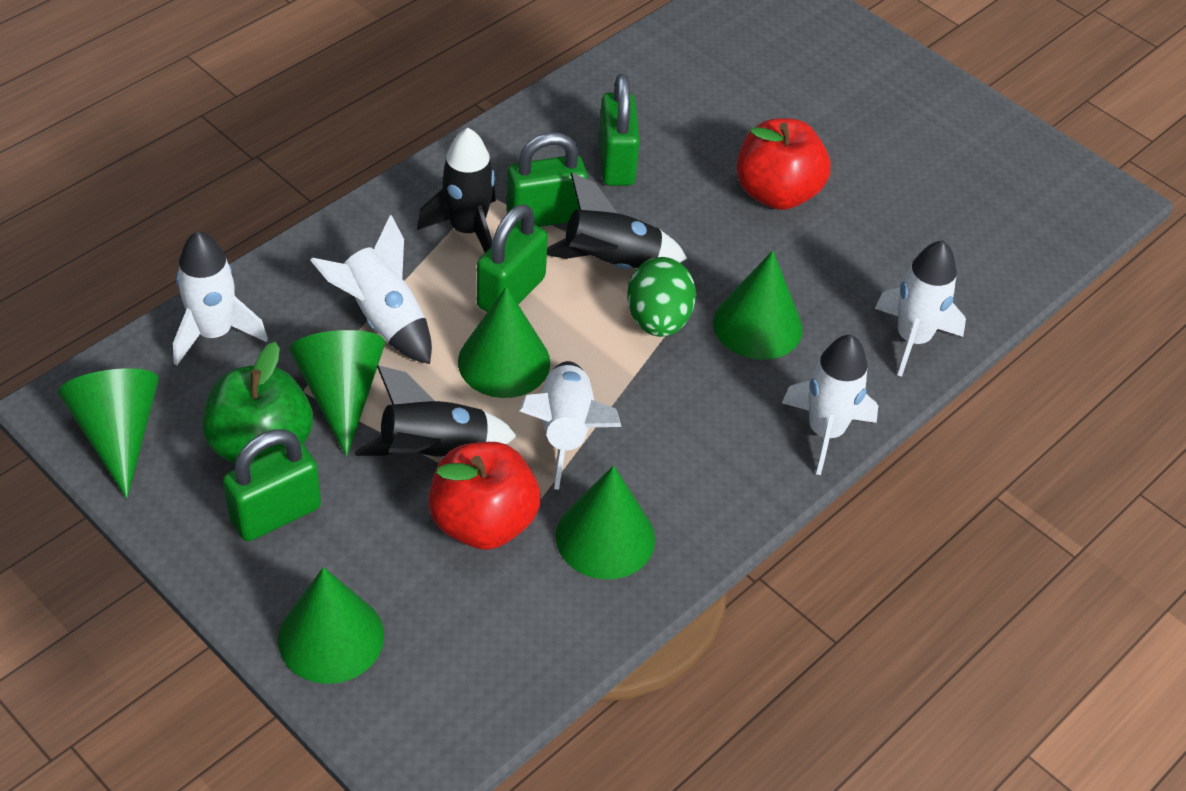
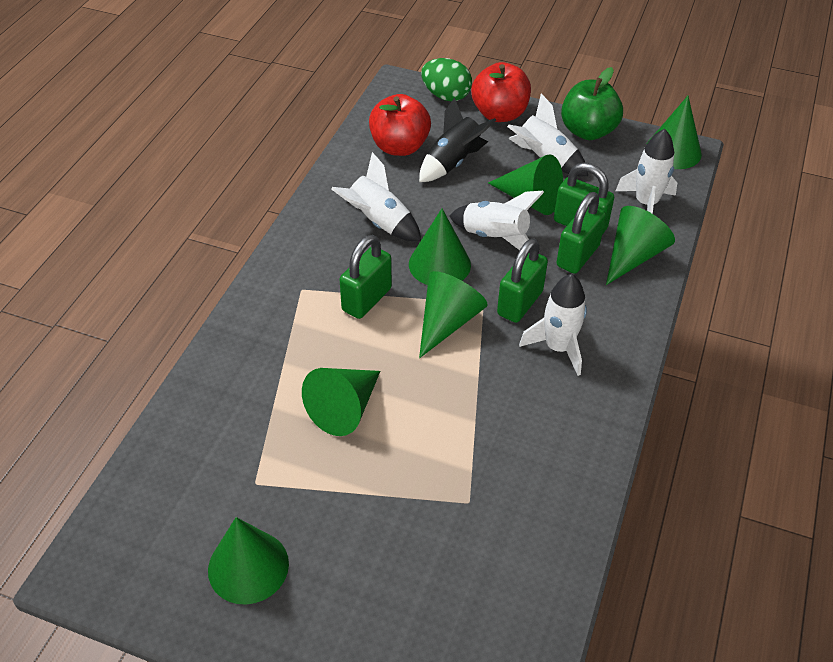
black rocket: 3 -> 1
green cone: 6 -> 7

